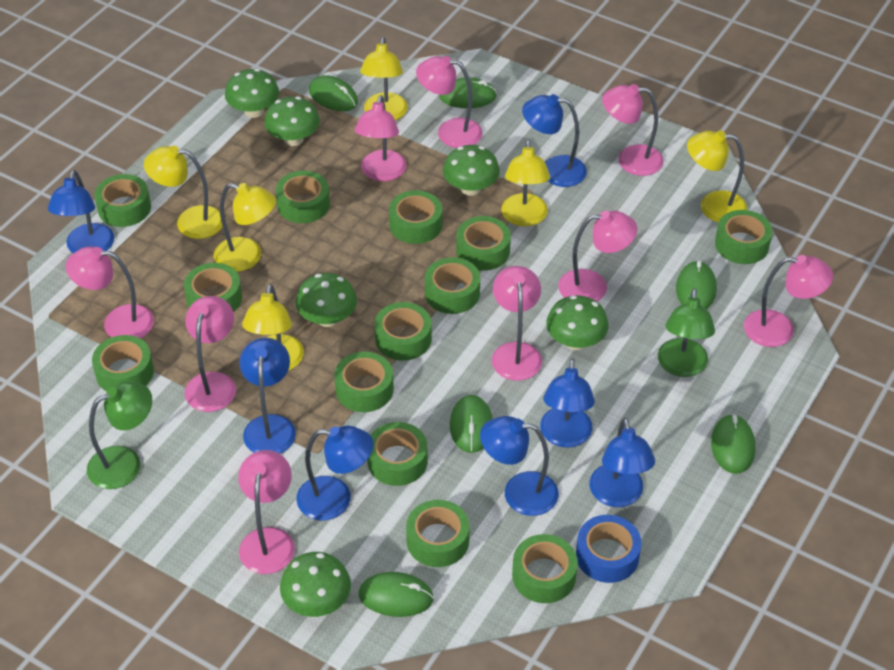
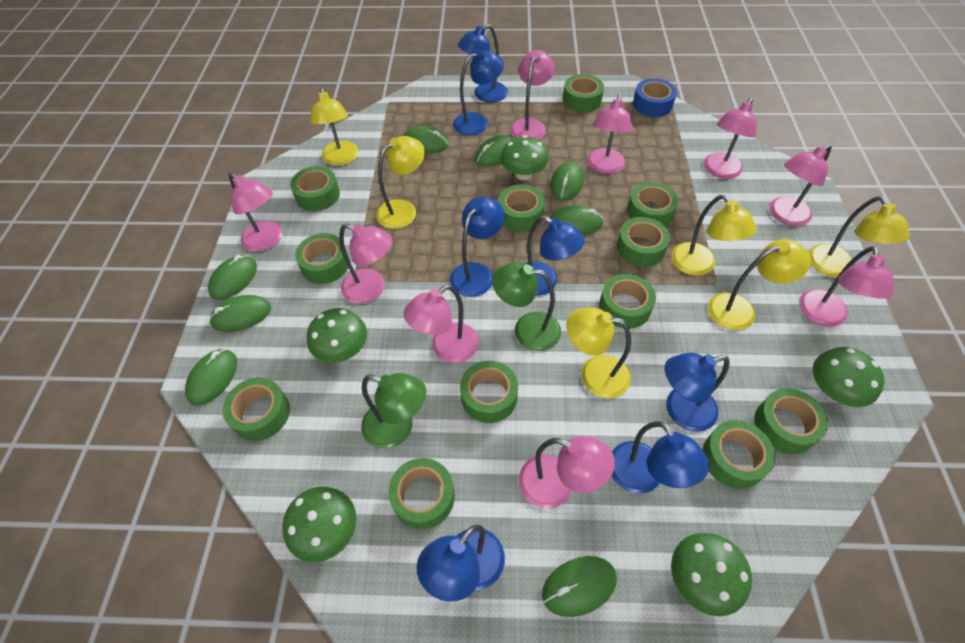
green mouse: 6 -> 8
green mushroom: 6 -> 5
green tape: 13 -> 12

